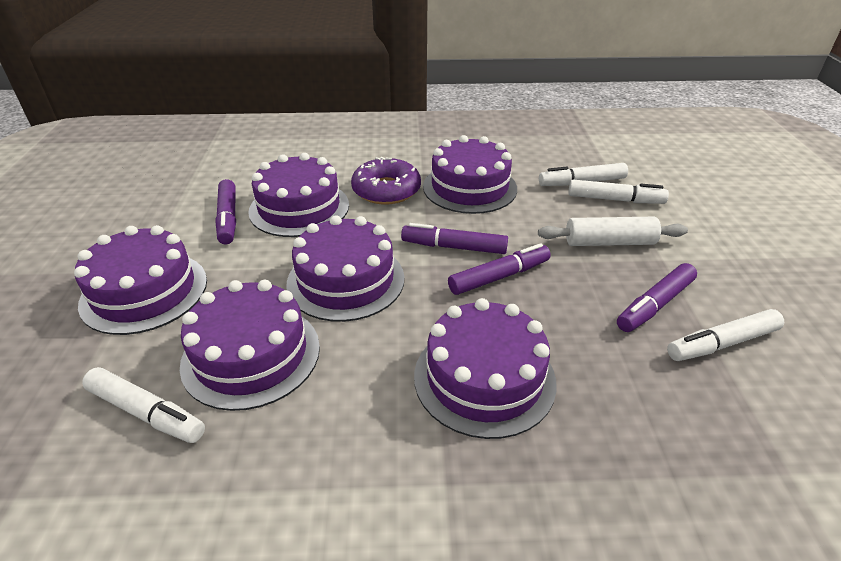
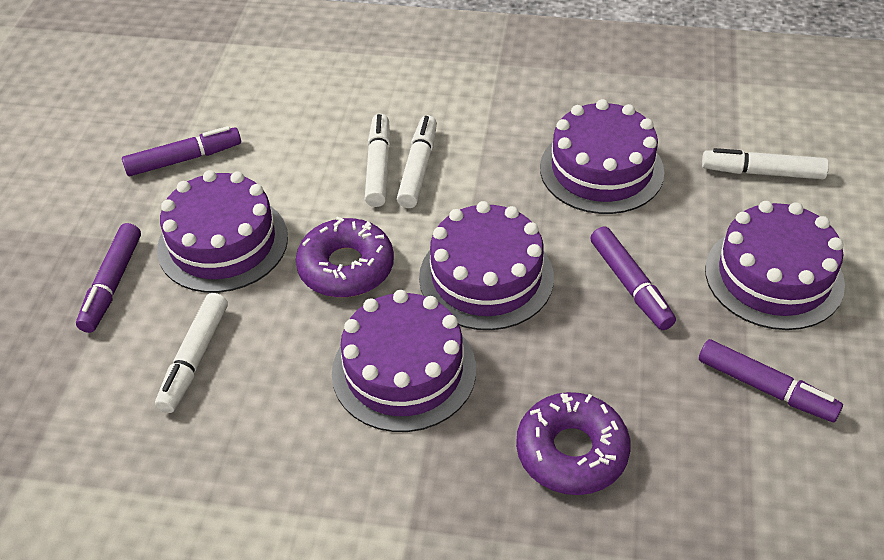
purple cake: 6 -> 5
purple donut: 1 -> 2
white rolling pin: 1 -> 0

